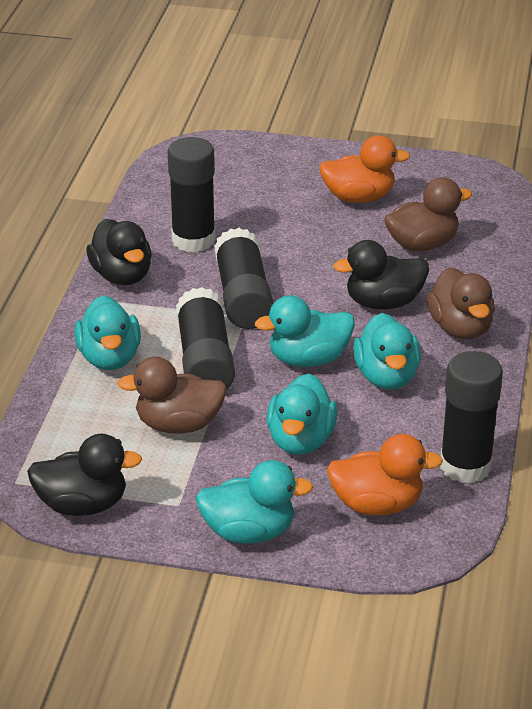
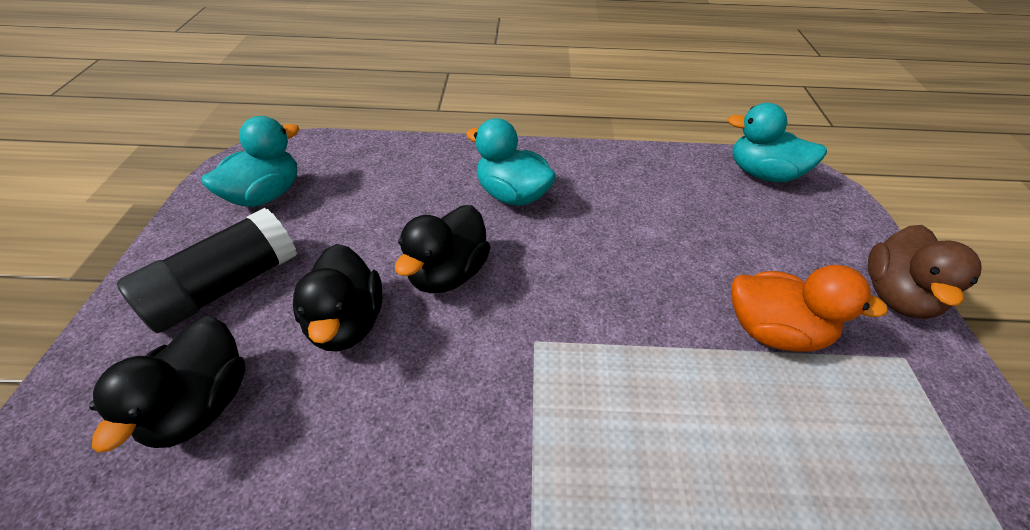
black glue stick: 4 -> 1
brown duck: 3 -> 1
orange duck: 2 -> 1
turquoise duck: 5 -> 3

